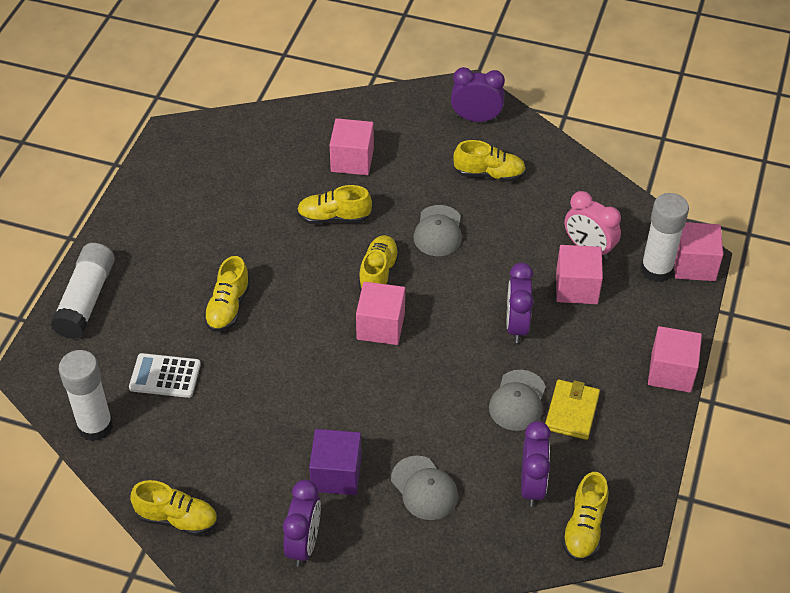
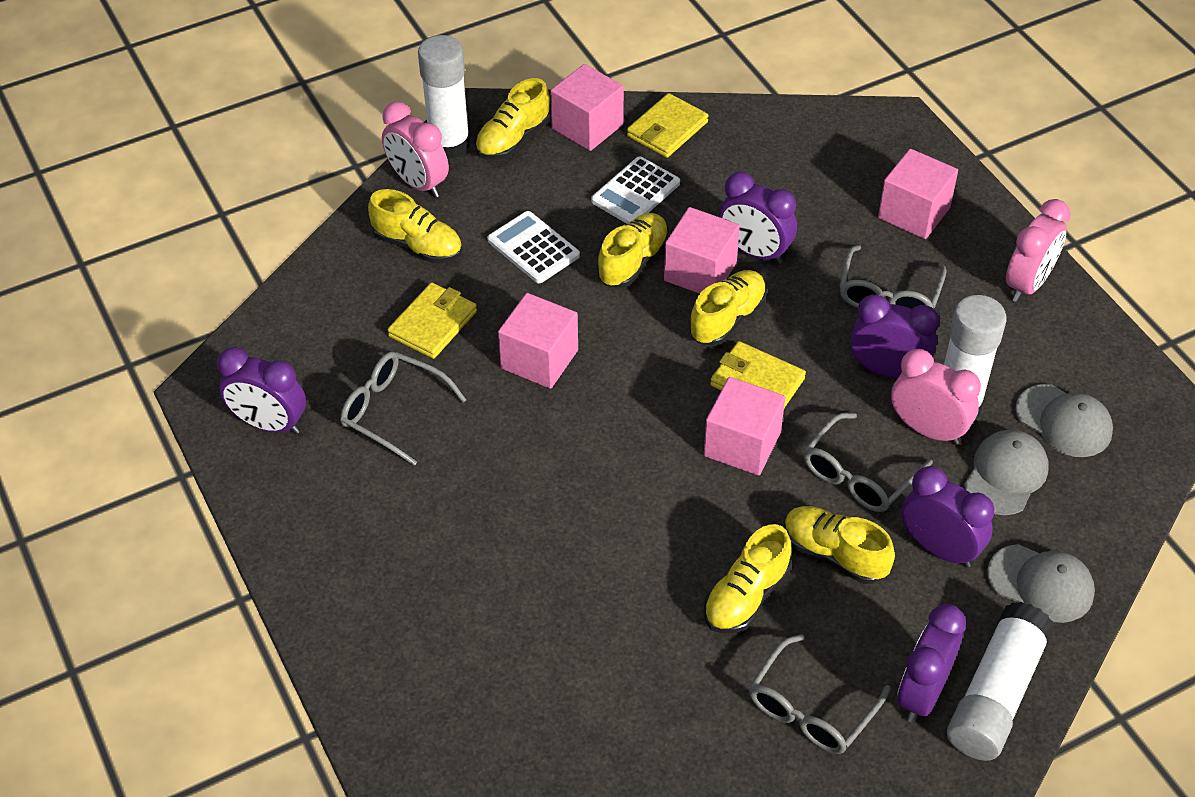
grey glasses: 0 -> 4
pink clock: 1 -> 3
purple clock: 4 -> 5
purple cube: 1 -> 0
white calculator: 1 -> 2
yellow wallet: 1 -> 3

